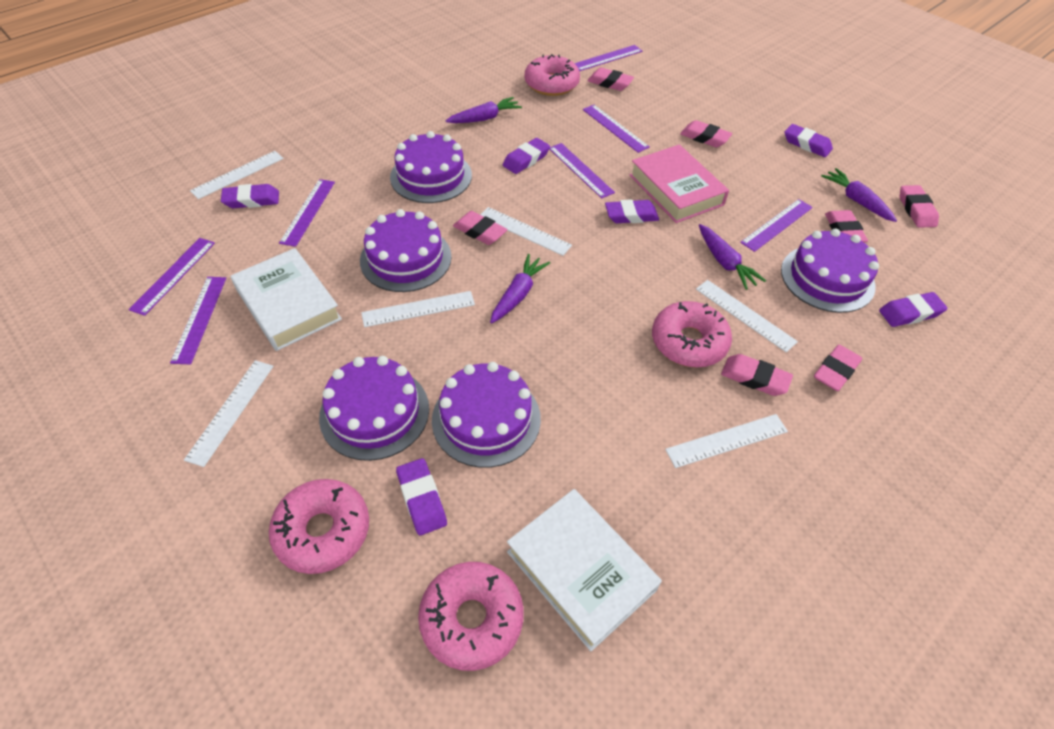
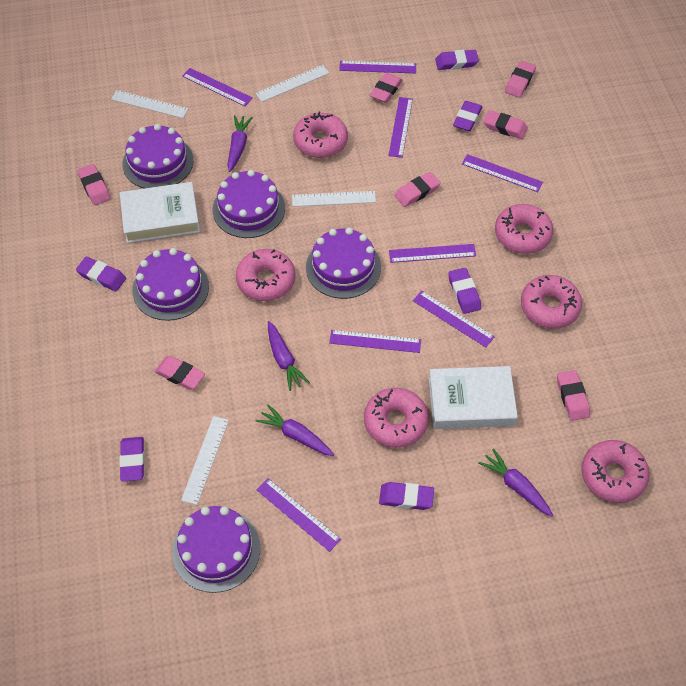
pink book: 1 -> 0
pink donut: 4 -> 6
purple ruler: 7 -> 8
white ruler: 6 -> 4

